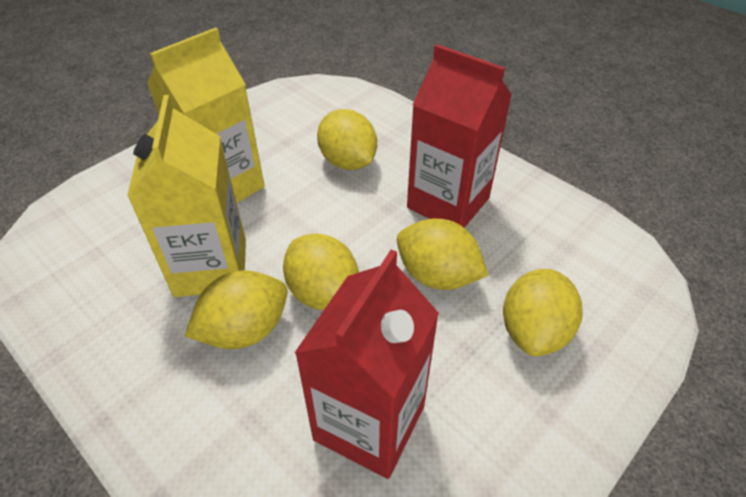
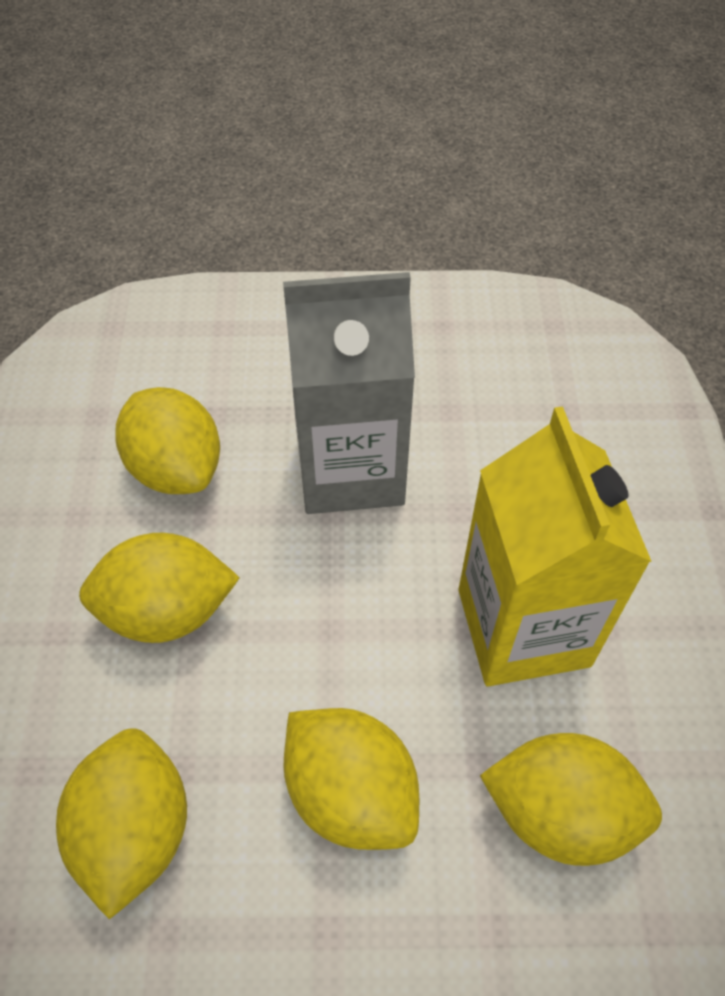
grey carton: 0 -> 1
red carton: 2 -> 0
yellow carton: 2 -> 1

